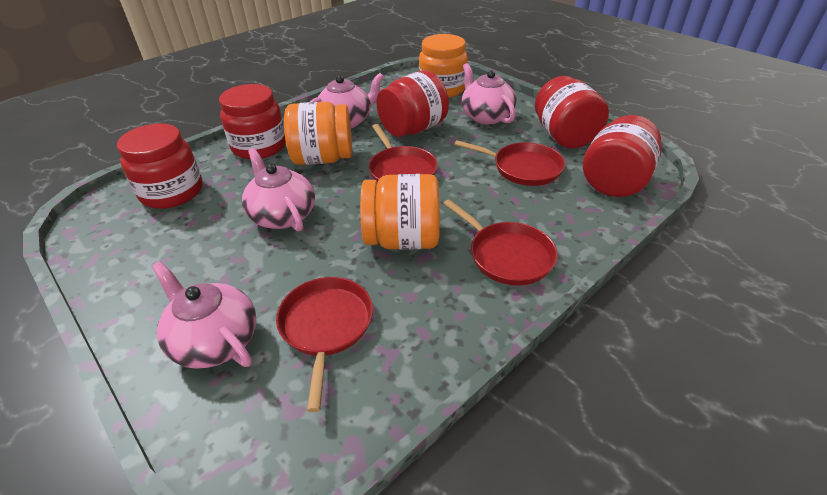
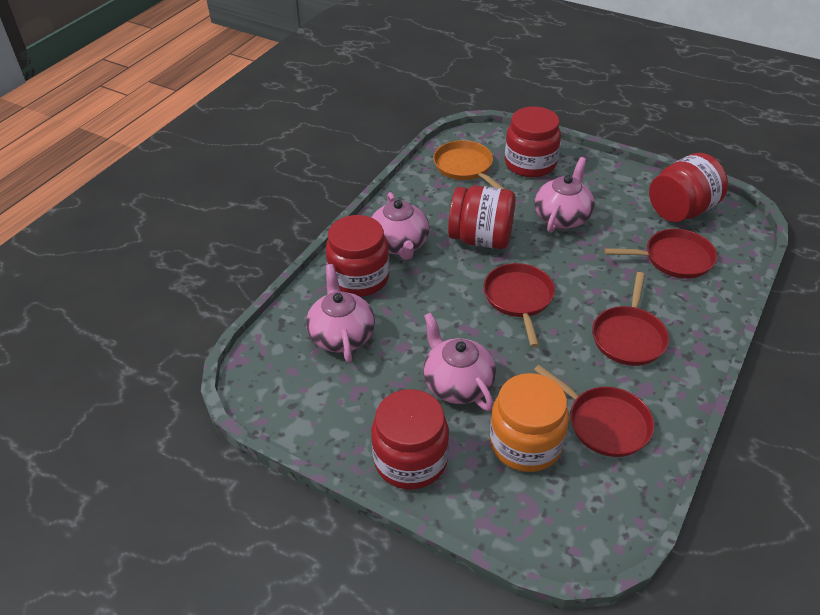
orange jar: 3 -> 1
orange pan: 0 -> 1

